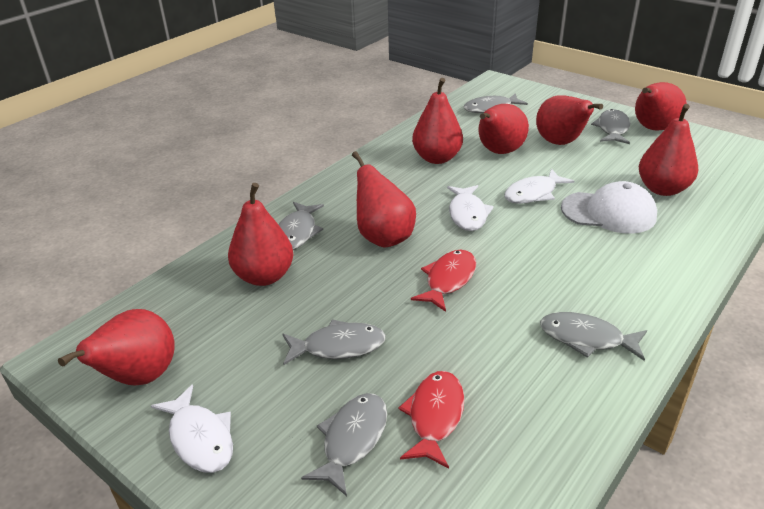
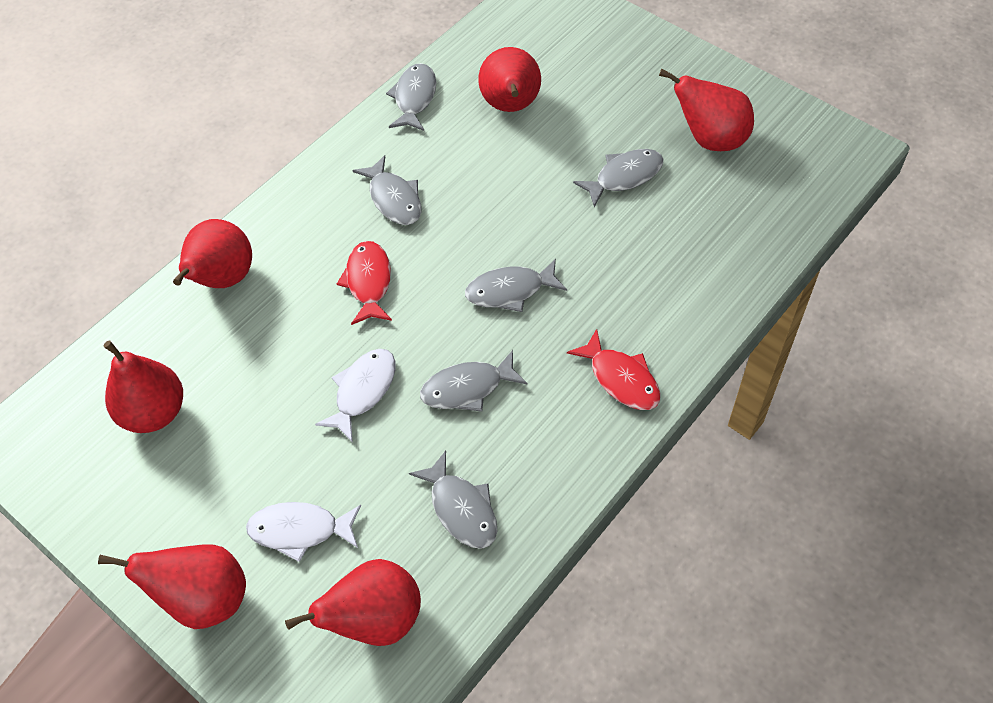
red pear: 8 -> 6
white cap: 1 -> 0
white fish: 3 -> 2

